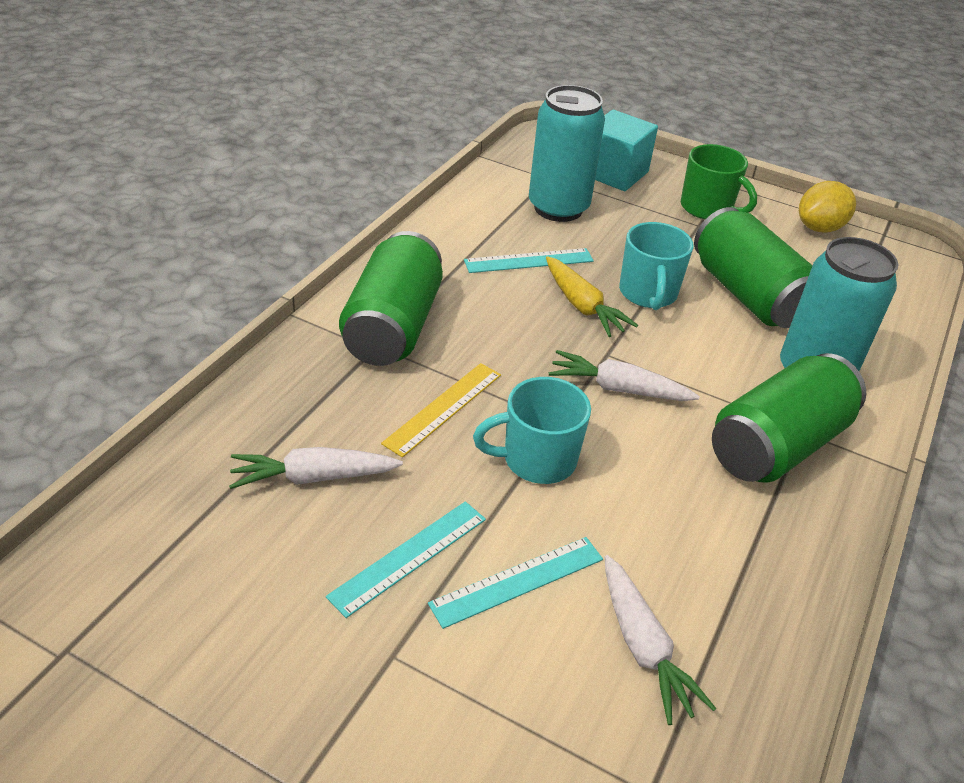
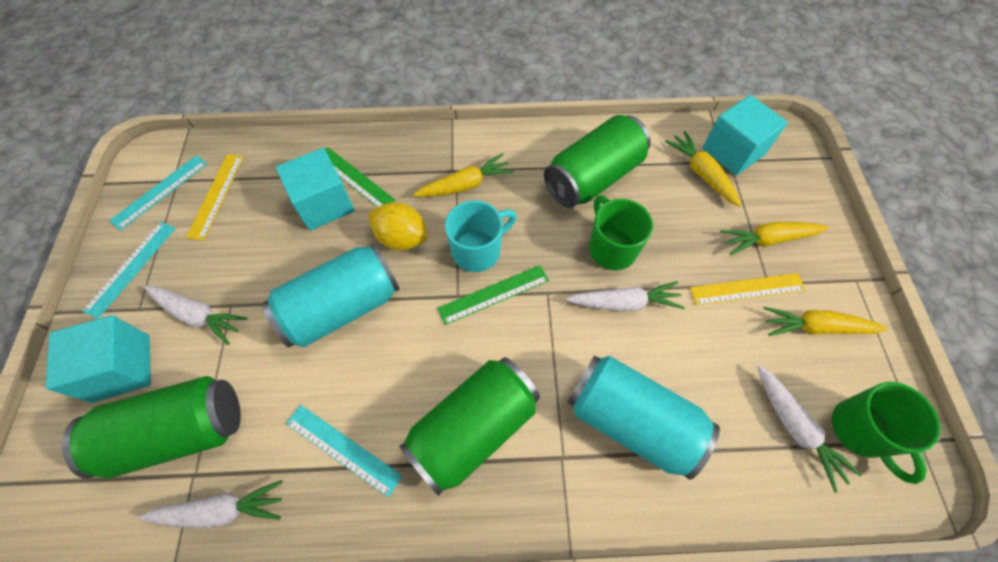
green mug: 1 -> 2
green ruler: 0 -> 2
turquoise cube: 1 -> 3
turquoise mug: 2 -> 1
white carrot: 3 -> 4
yellow carrot: 1 -> 4
yellow ruler: 1 -> 2

